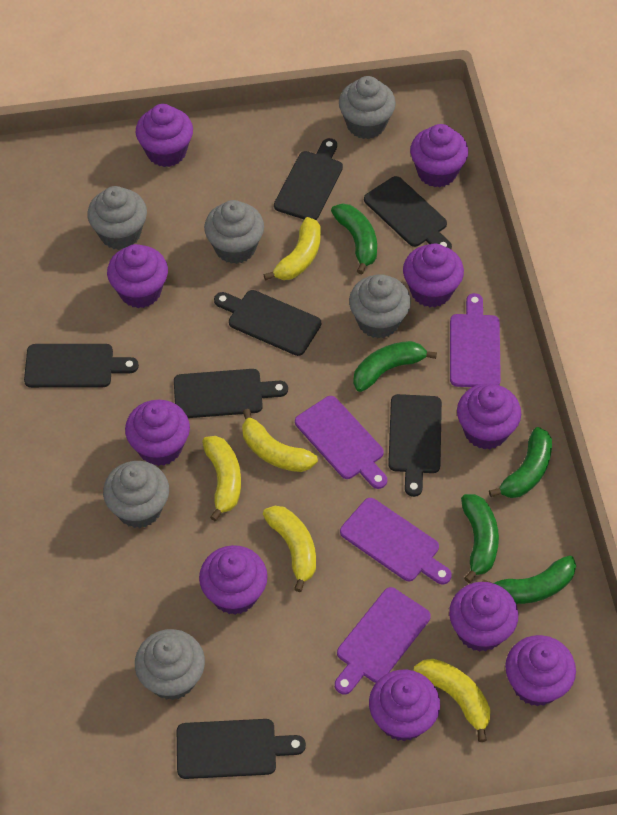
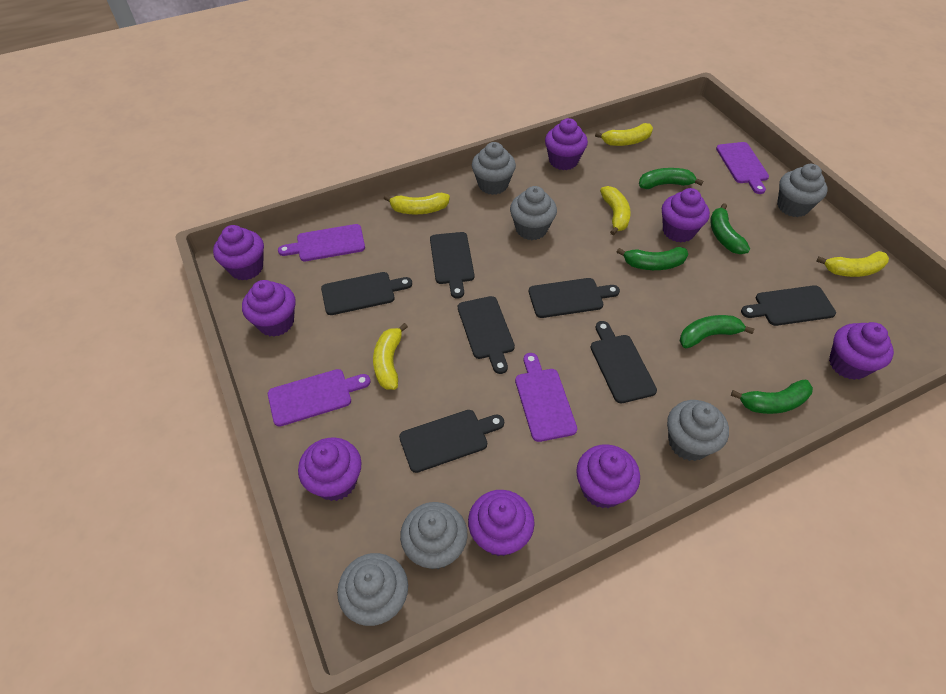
purple cupcake: 10 -> 8

